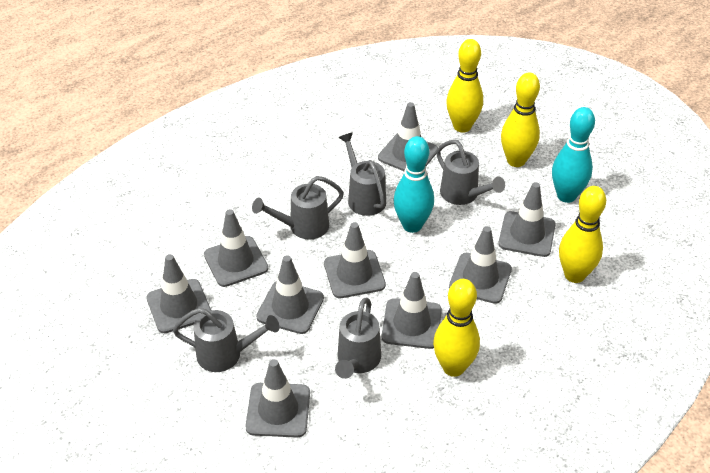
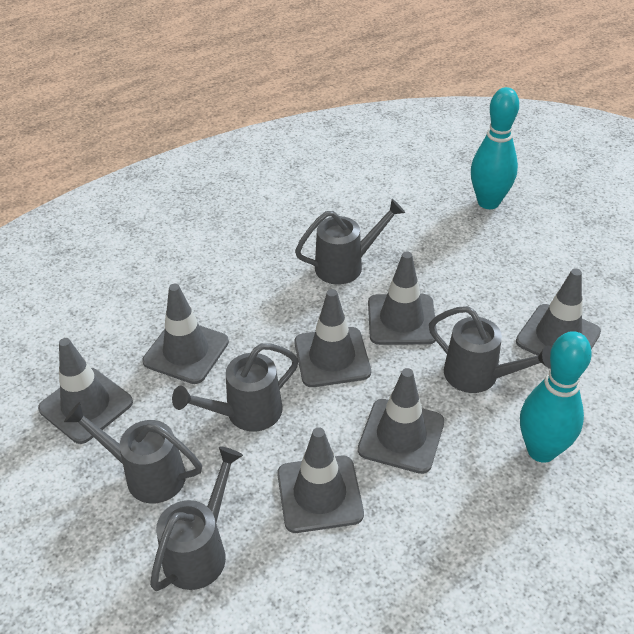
grey traffic cone: 9 -> 7
yellow bowling pin: 4 -> 0

